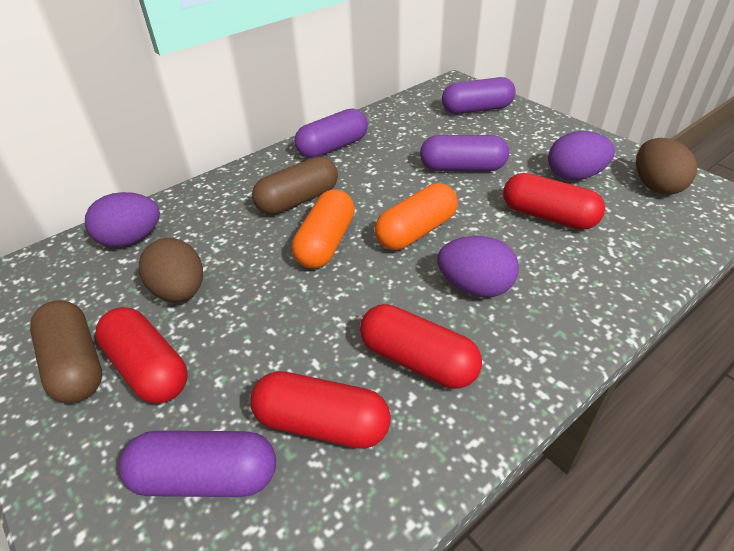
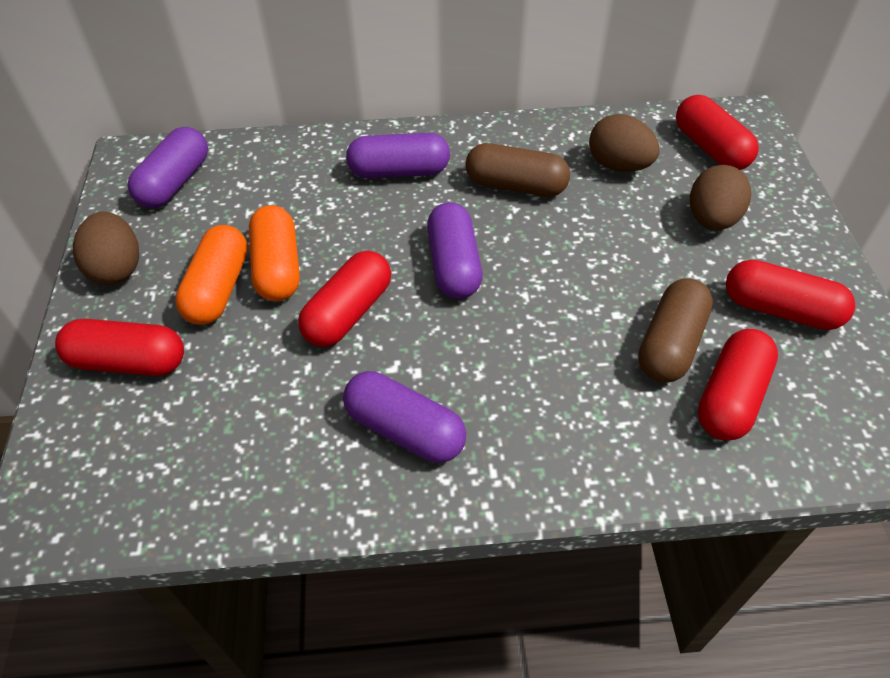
brown egg: 2 -> 3
purple egg: 3 -> 0
red capsule: 4 -> 5

